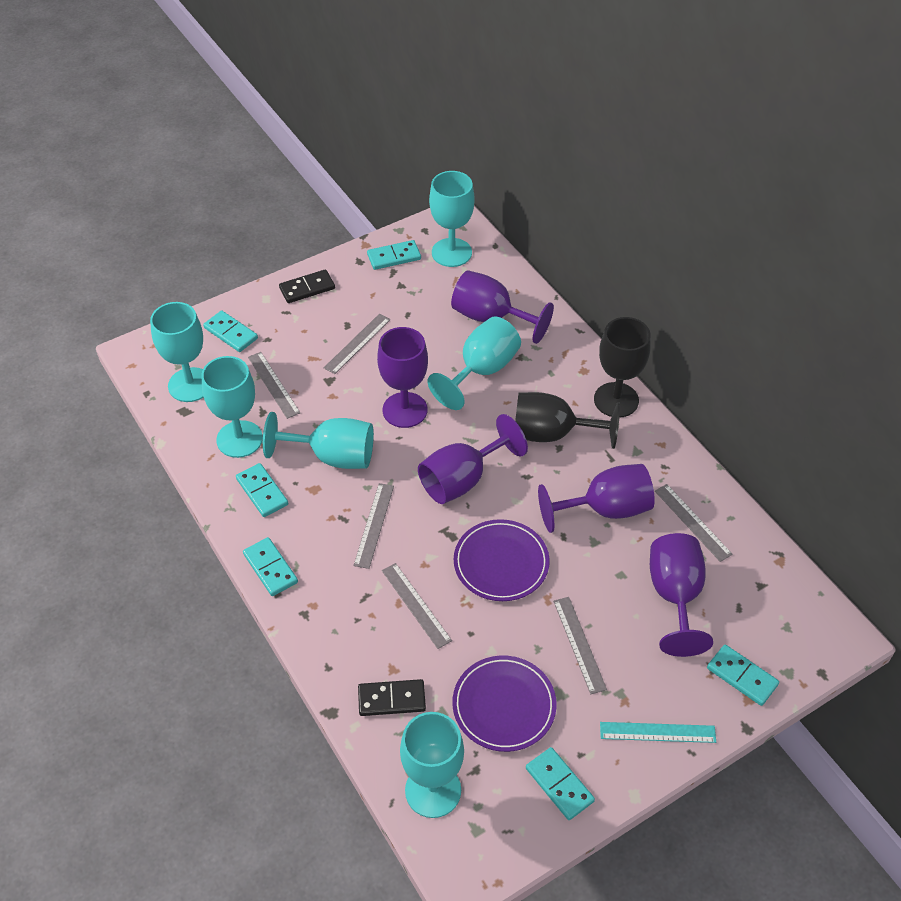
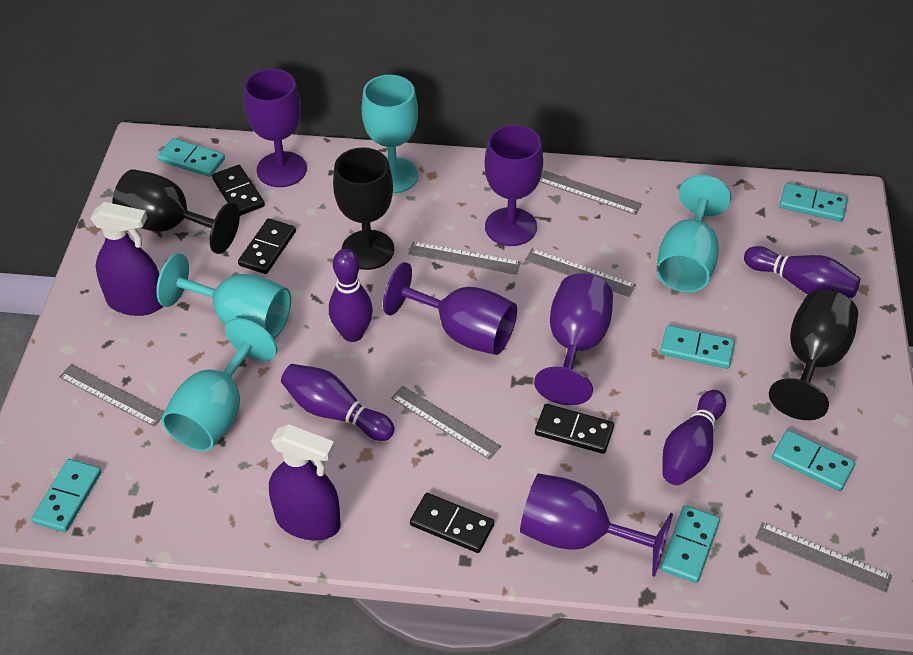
black domino: 2 -> 4
black goblet: 2 -> 3
purple bowling pin: 0 -> 4
purple plate: 2 -> 0
purple spray bottle: 0 -> 2
turquoise goblet: 6 -> 4
turquoise ruler: 1 -> 0

